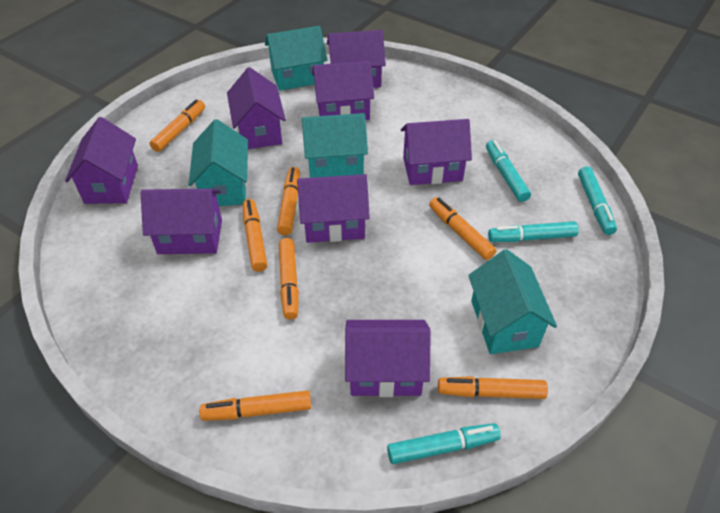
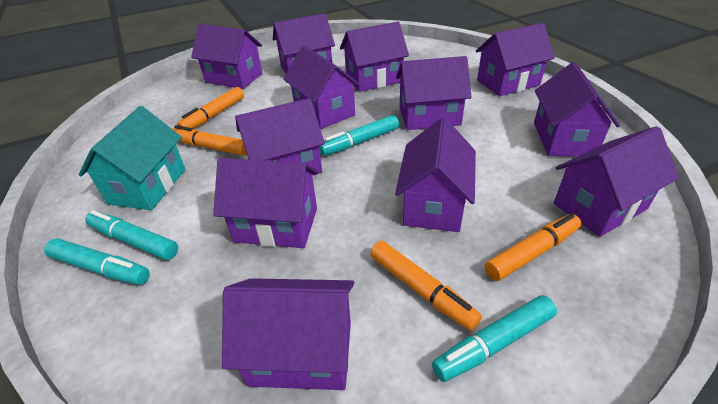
orange marker: 7 -> 4
purple house: 8 -> 12
turquoise house: 4 -> 1

